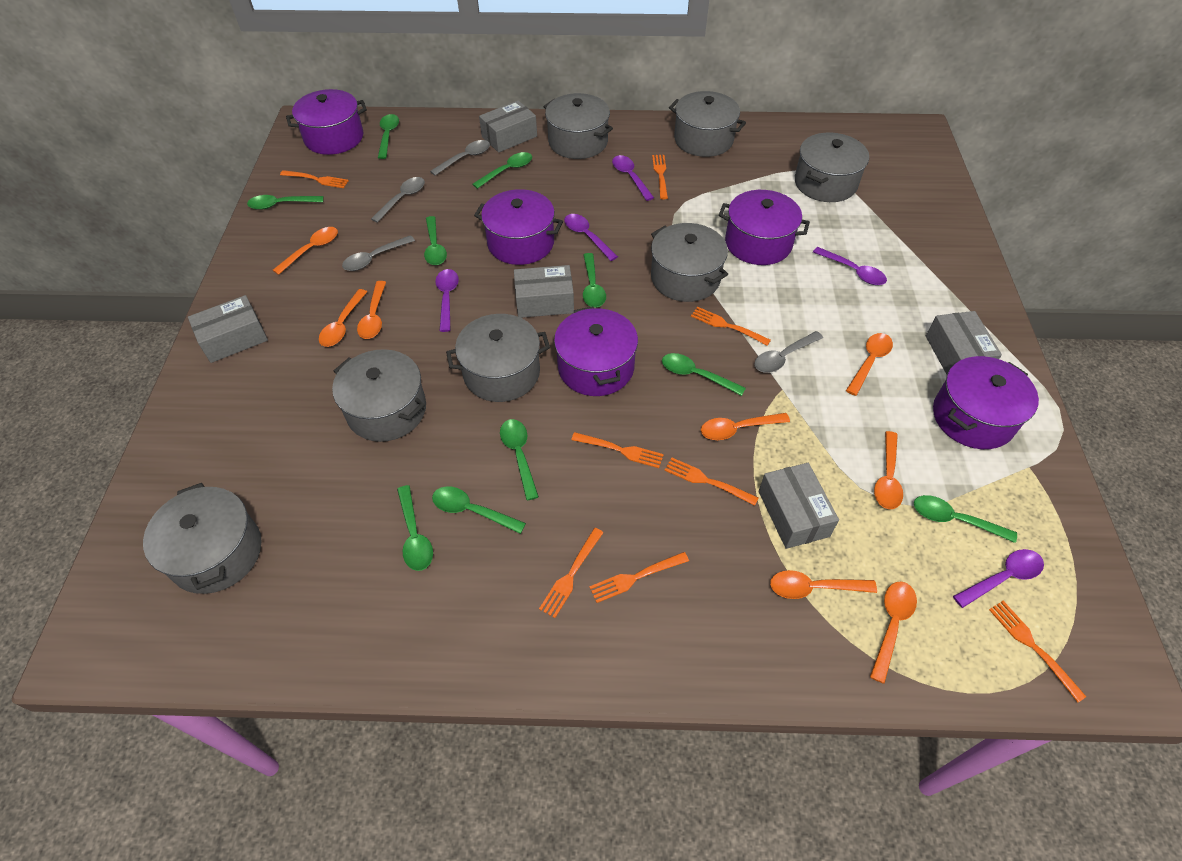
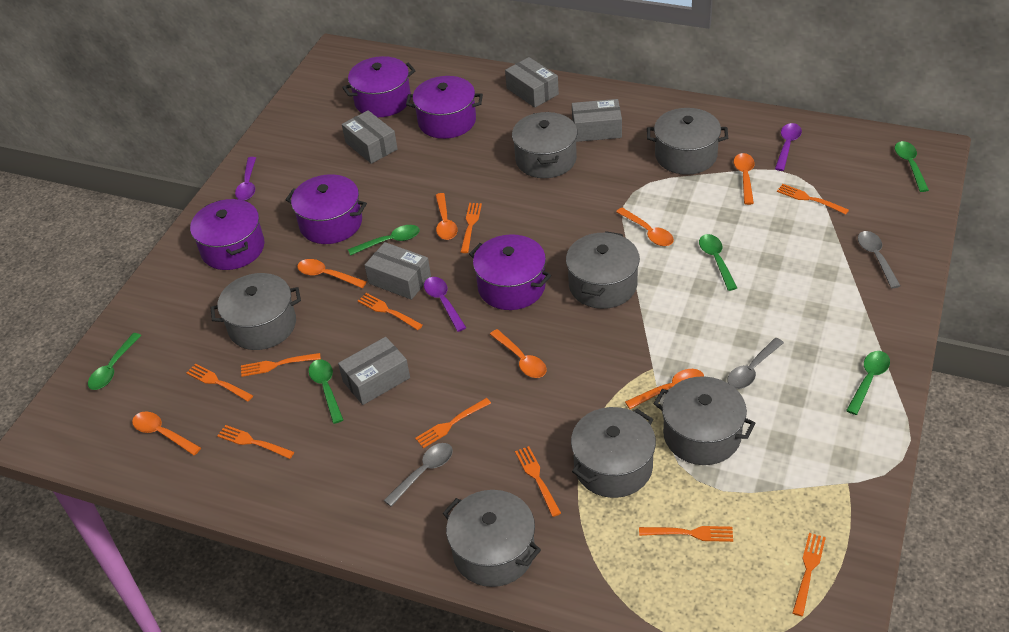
green spoon: 10 -> 6
grey spoon: 4 -> 3
orange fork: 8 -> 10
orange spoon: 8 -> 7
purple spoon: 5 -> 3

